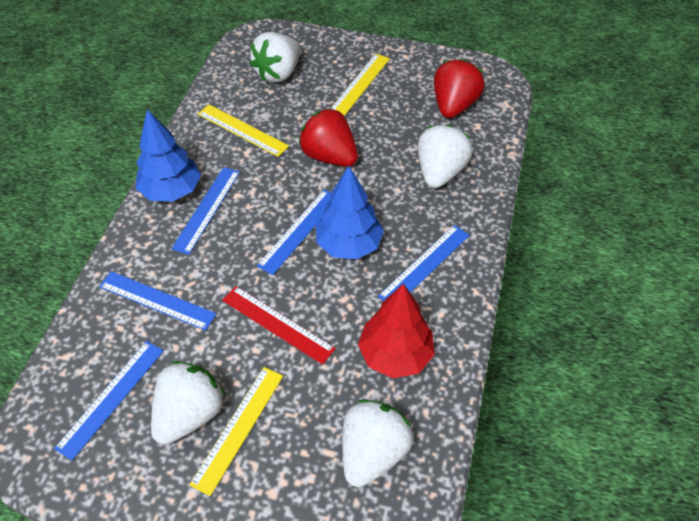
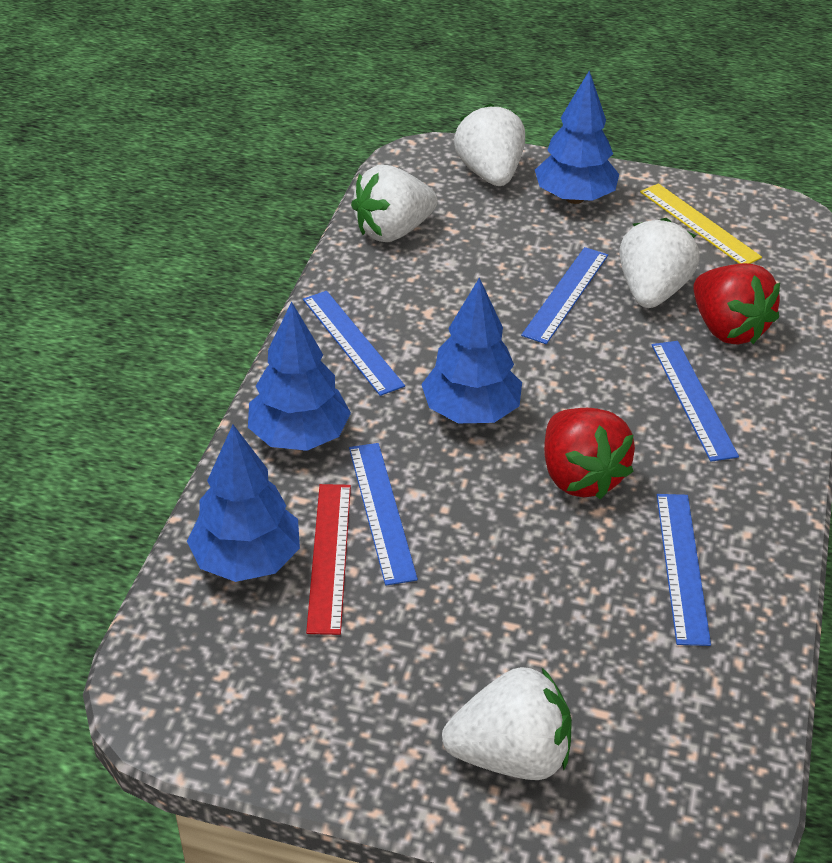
blue tree: 2 -> 4
red tree: 1 -> 0
yellow ruler: 3 -> 1

